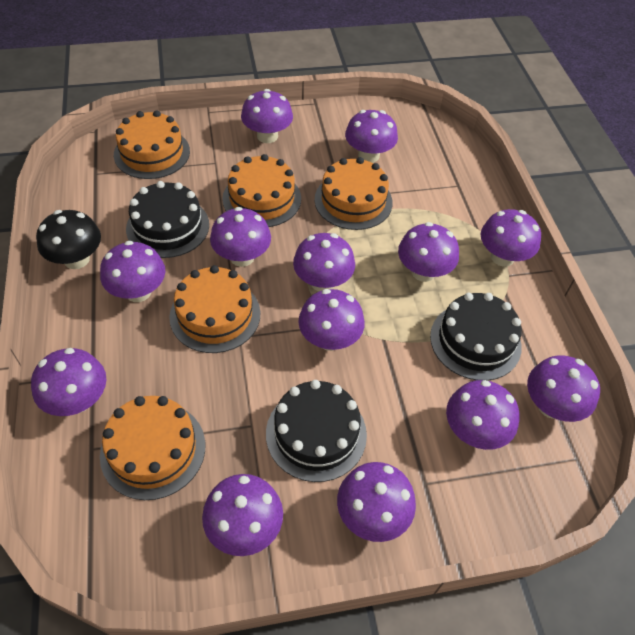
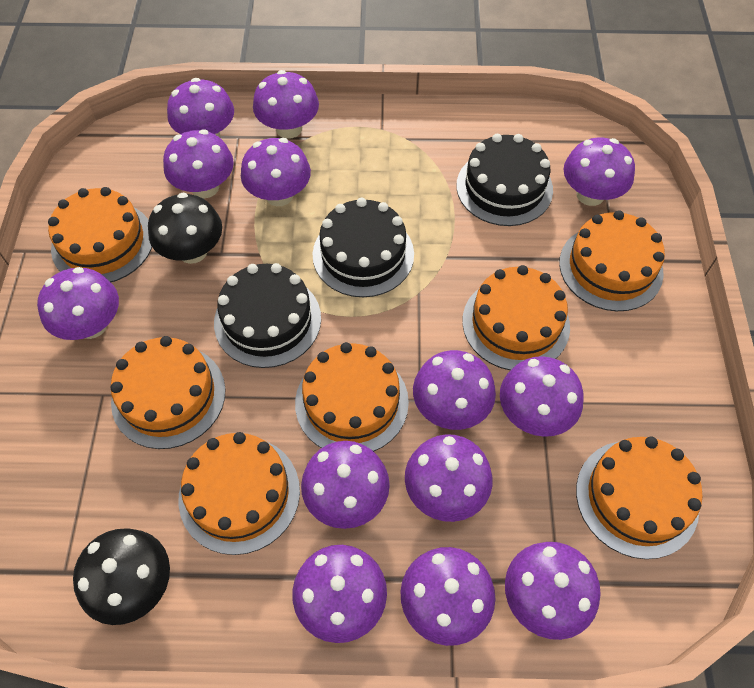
black mushroom: 1 -> 2
orange cake: 5 -> 7

